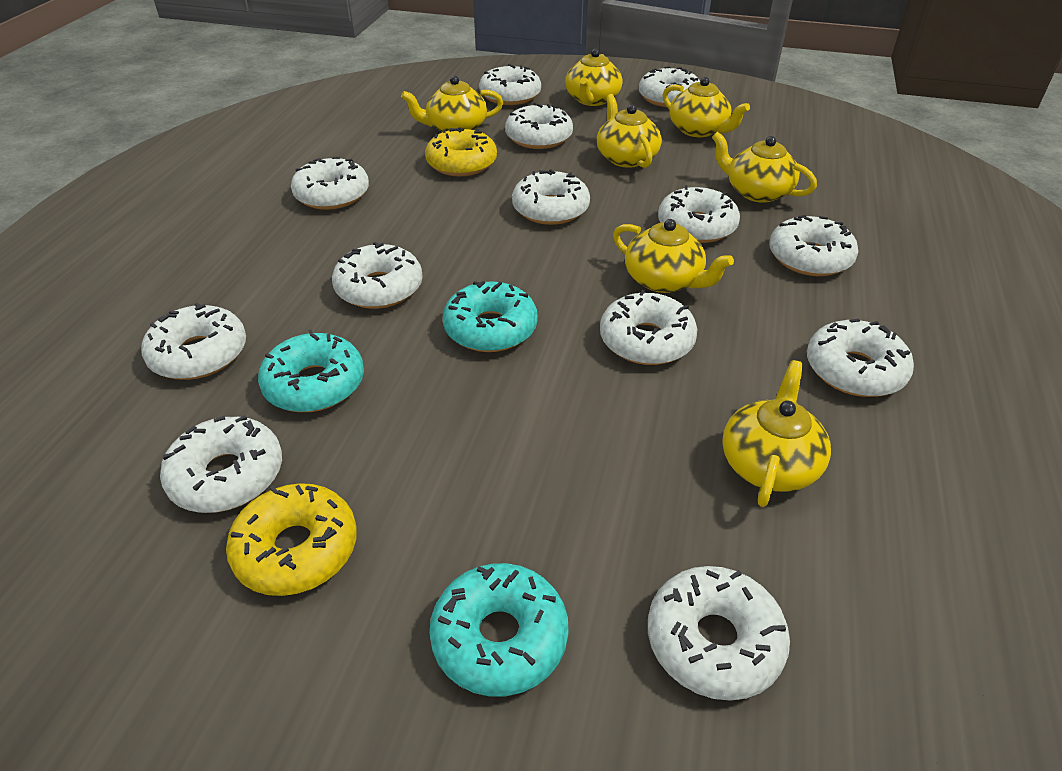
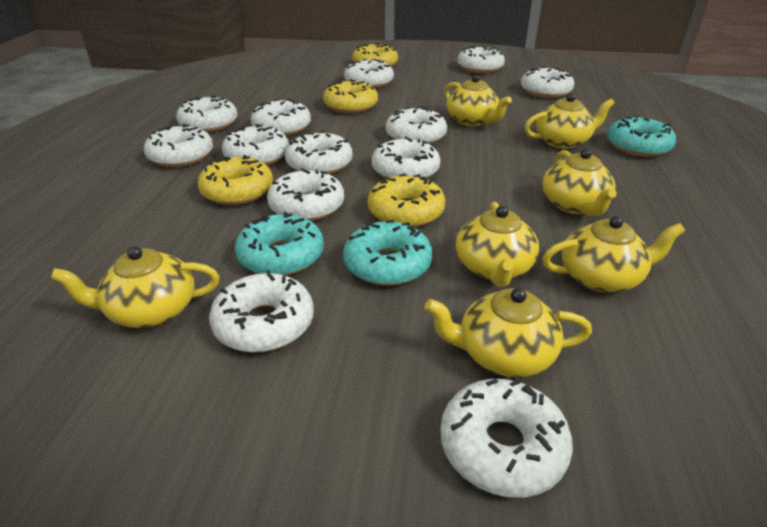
yellow donut: 2 -> 4

